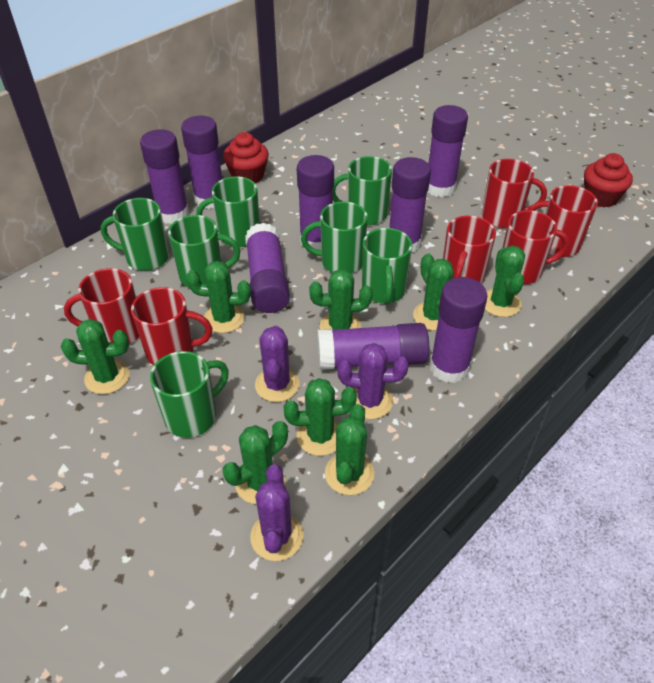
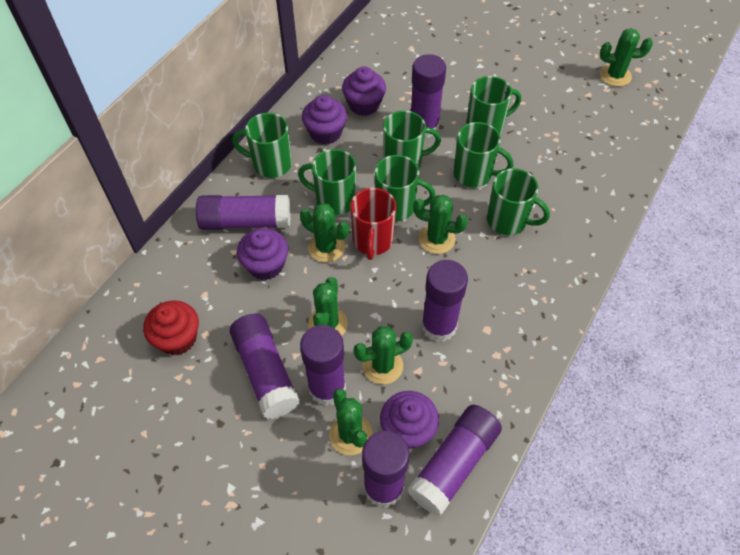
green cactus: 8 -> 6
purple cactus: 3 -> 0
purple cupcake: 0 -> 4
purple glue stick: 8 -> 7
red cupcake: 2 -> 1
red mug: 6 -> 1

